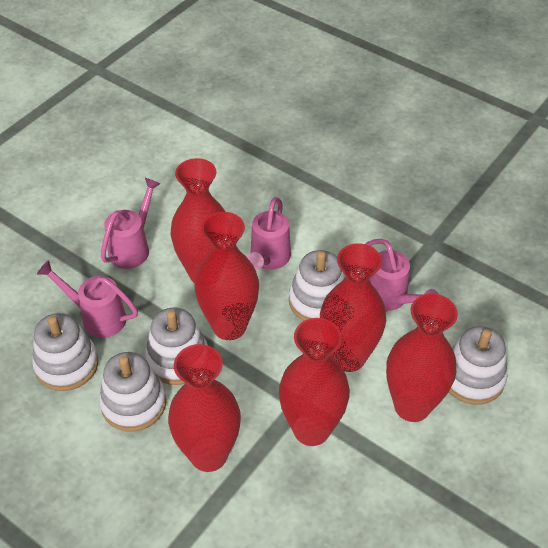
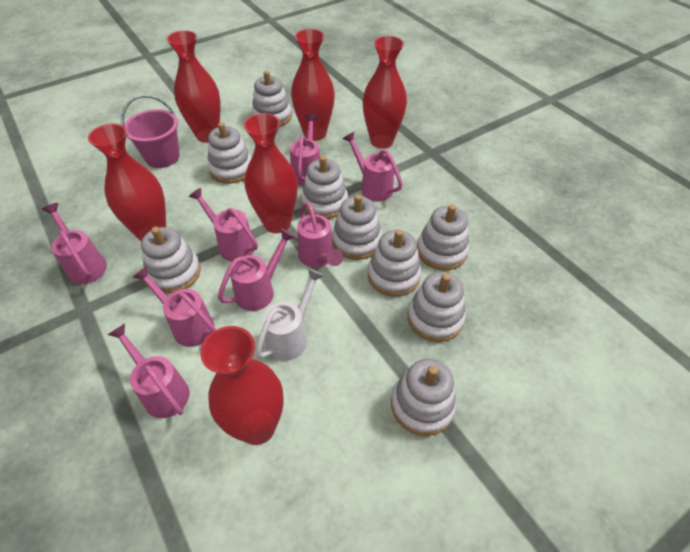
pink bucket: 0 -> 1
pink watering can: 4 -> 8
white stacking toy: 5 -> 9
white watering can: 0 -> 1

